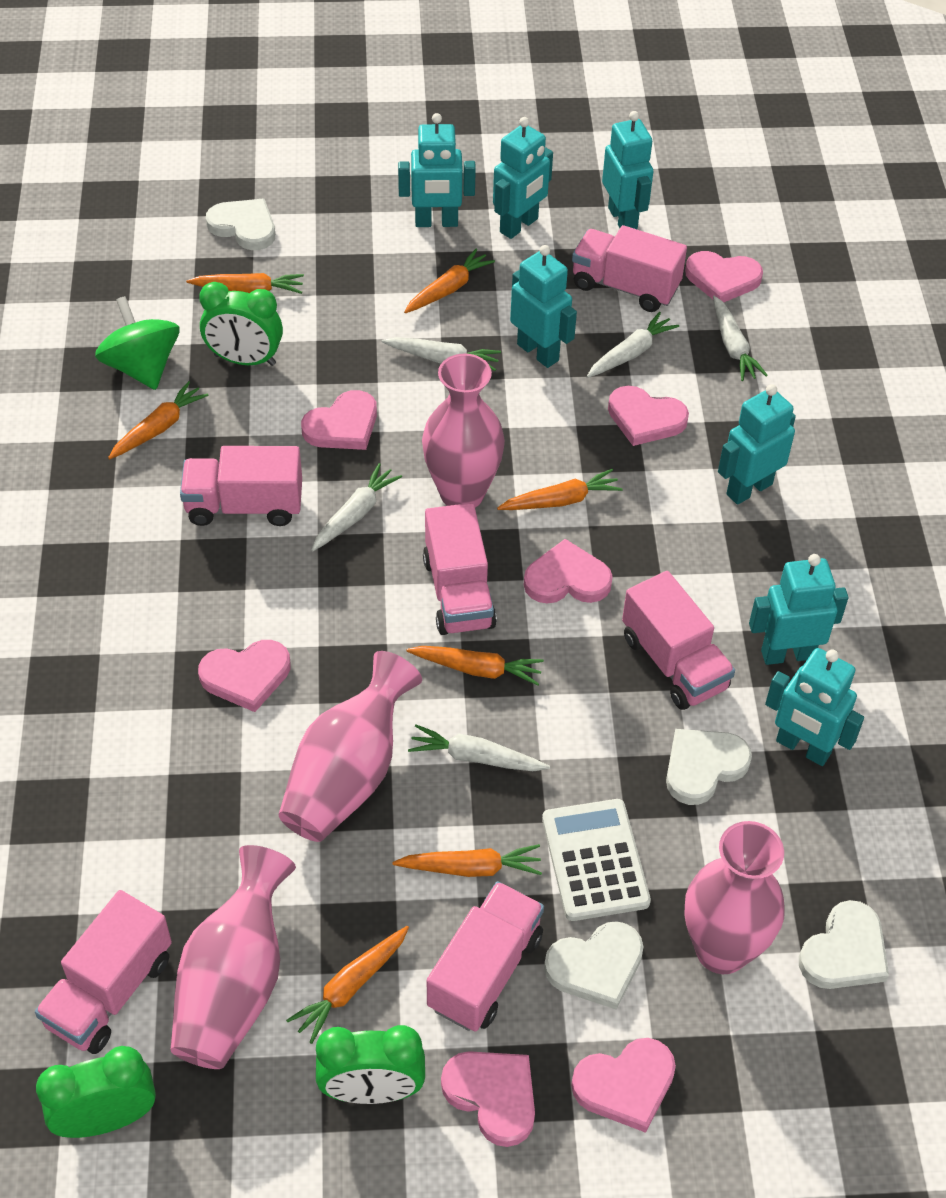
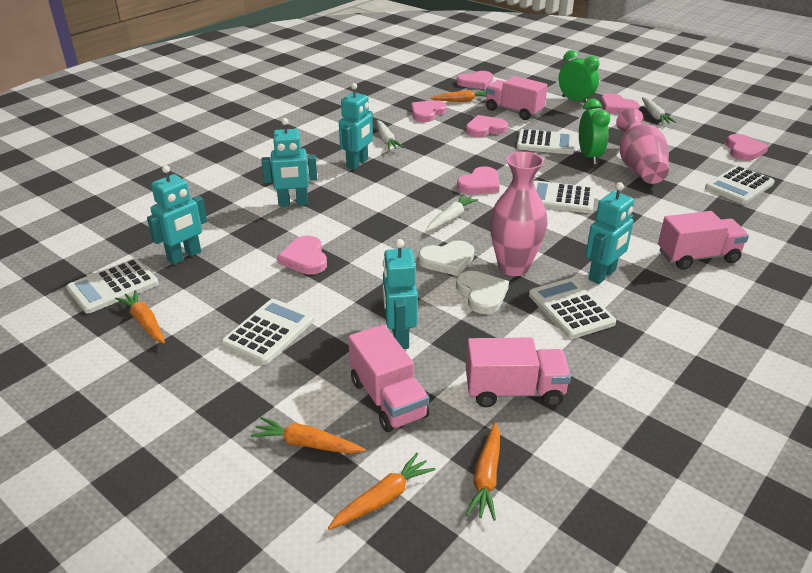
green clock: 3 -> 2
green spinning top: 1 -> 0
orange carrot: 7 -> 5
pink truck: 6 -> 4
pink vase: 4 -> 2
turquoise robot: 7 -> 5
white calculator: 1 -> 6
white carrot: 5 -> 3
white heart: 4 -> 2

